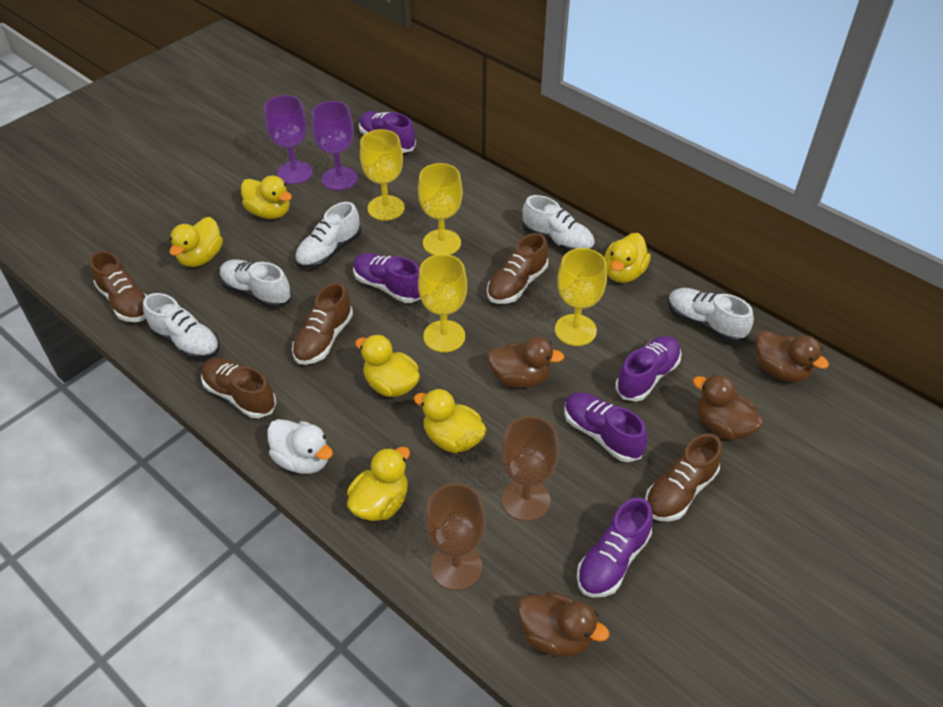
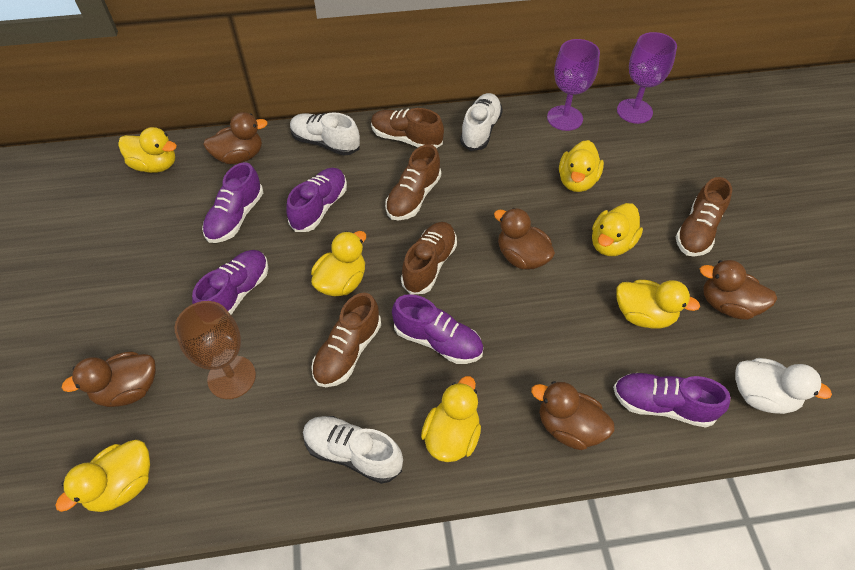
brown duck: 4 -> 5
brown goblet: 2 -> 1
white shoe: 5 -> 3
yellow duck: 6 -> 7
yellow goblet: 4 -> 0

